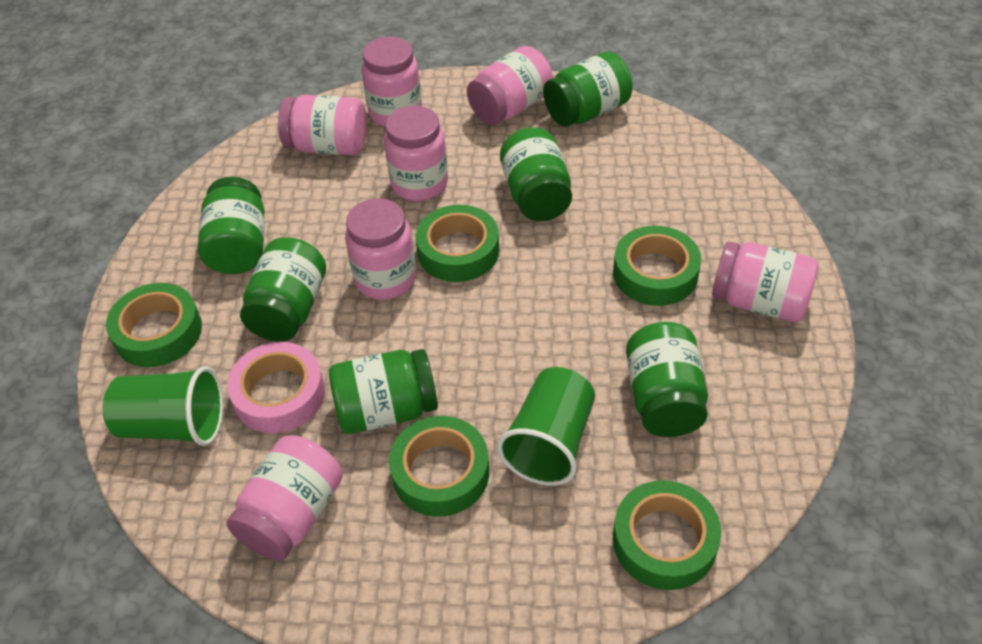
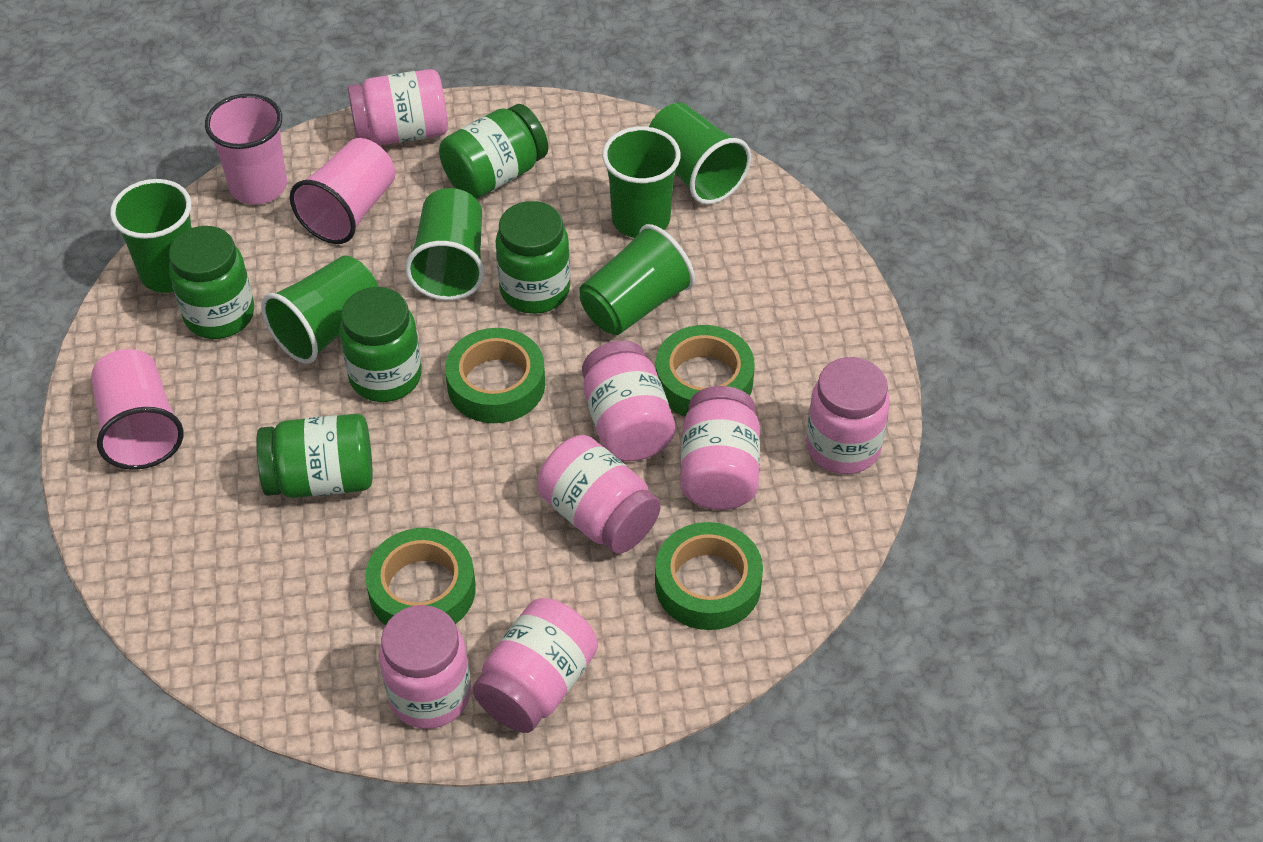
green cup: 2 -> 6
green jar: 6 -> 5
green tape: 5 -> 4
pink cup: 0 -> 3
pink tape: 1 -> 0

